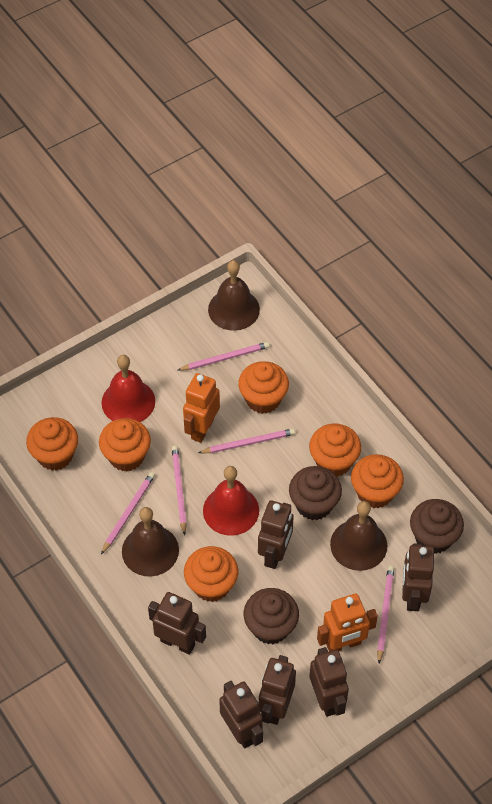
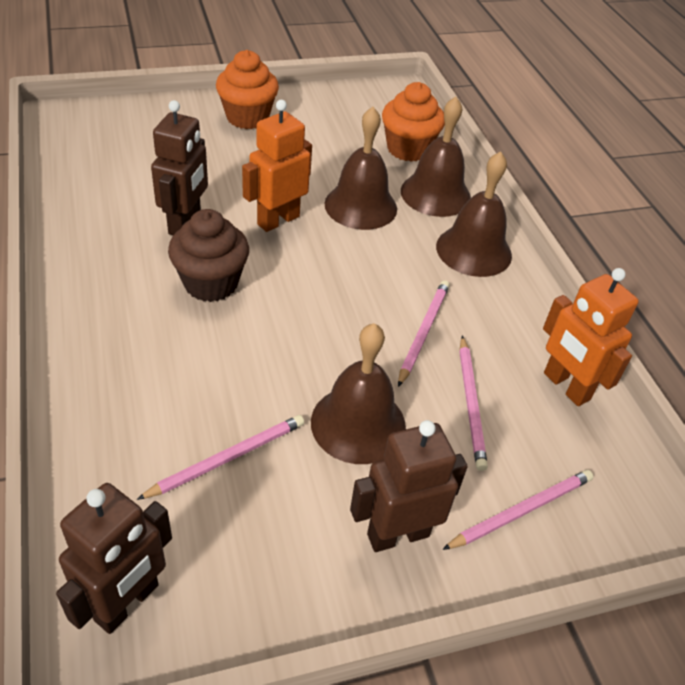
brown bell: 3 -> 4
brown cupcake: 3 -> 1
brown robot: 6 -> 3
orange cupcake: 6 -> 2
pink pencil: 5 -> 4
red bell: 2 -> 0

